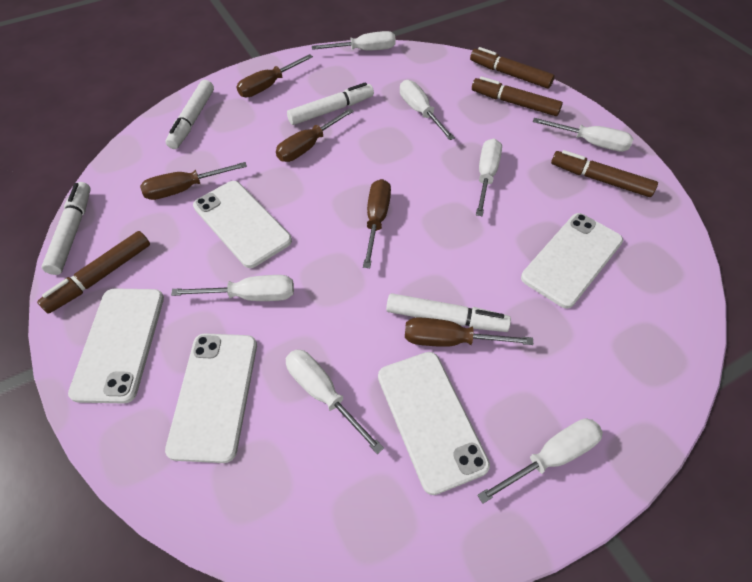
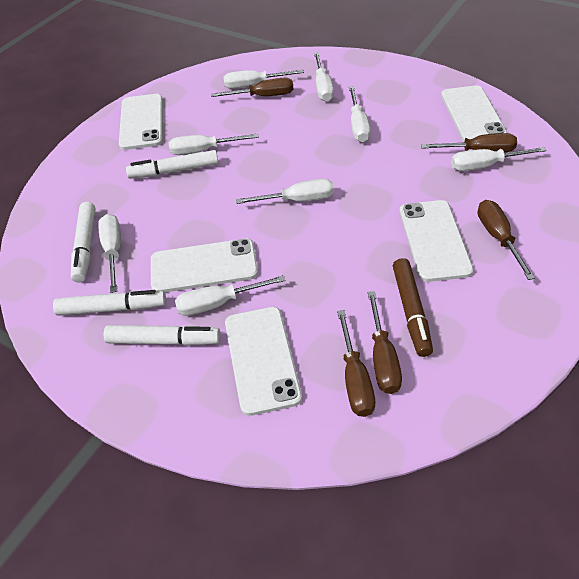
brown marker: 4 -> 1
white screwdriver: 7 -> 8

